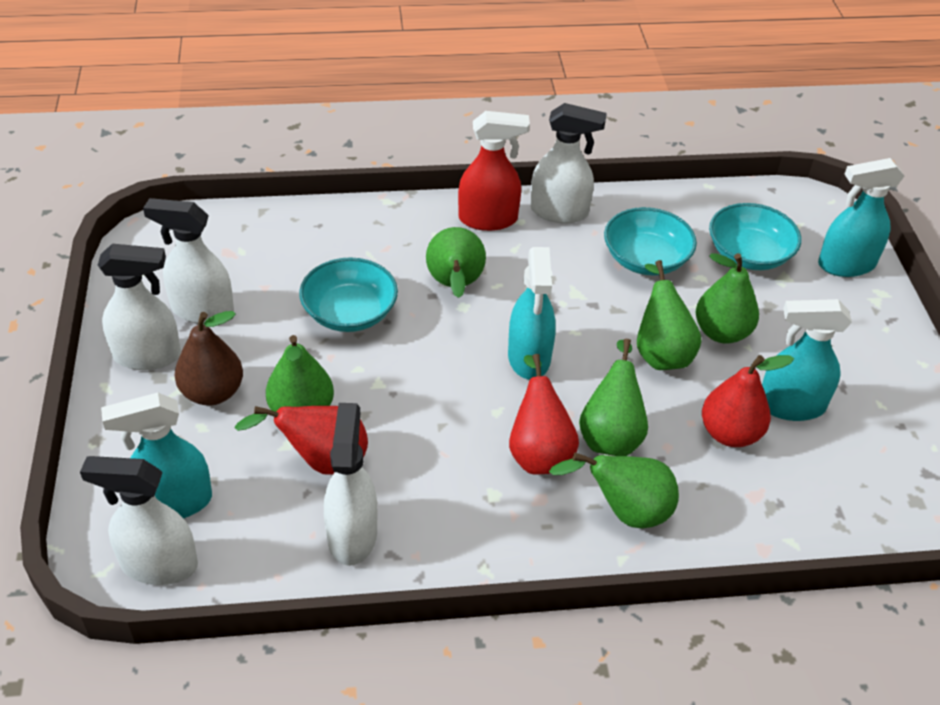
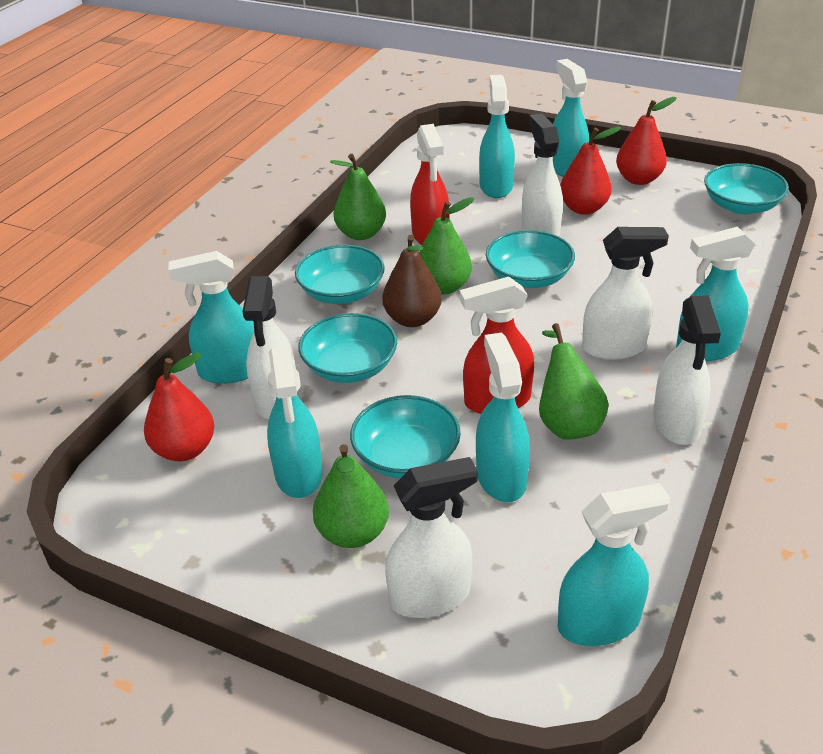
green pear: 6 -> 4
red spray bottle: 1 -> 2
turquoise bowl: 3 -> 5
turquoise spray bottle: 4 -> 7

